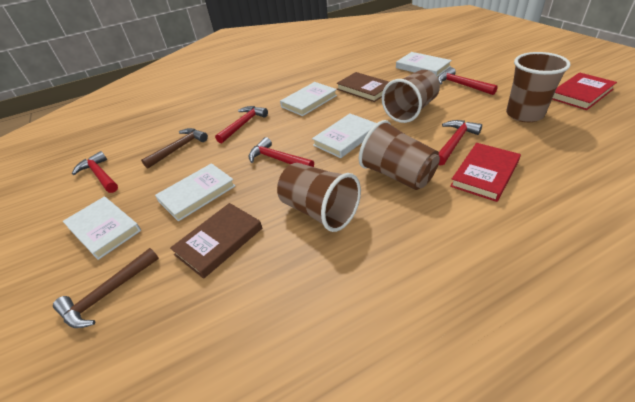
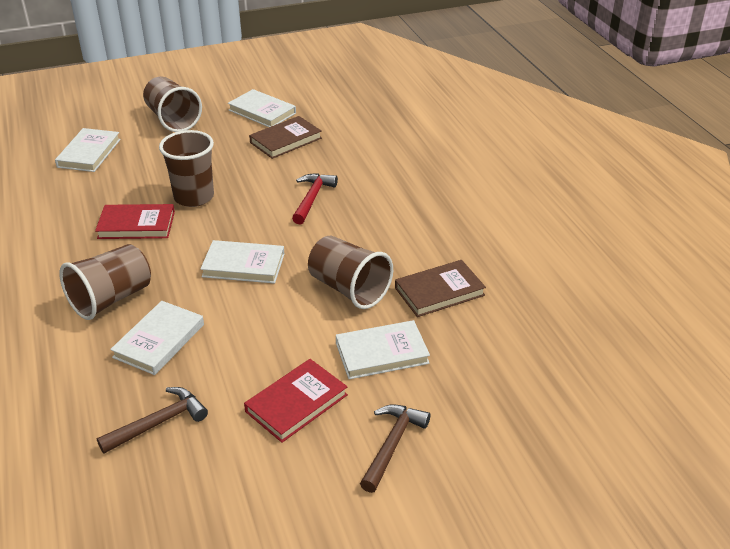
red hammer: 5 -> 1

